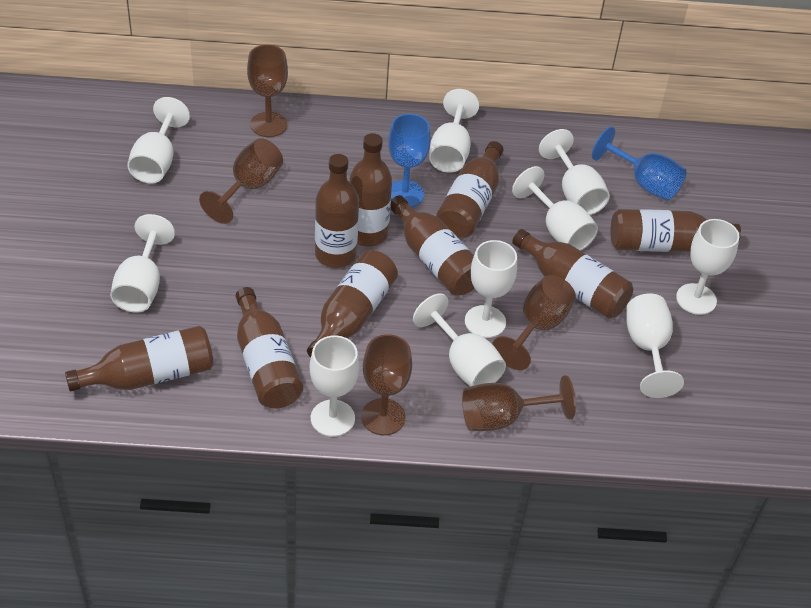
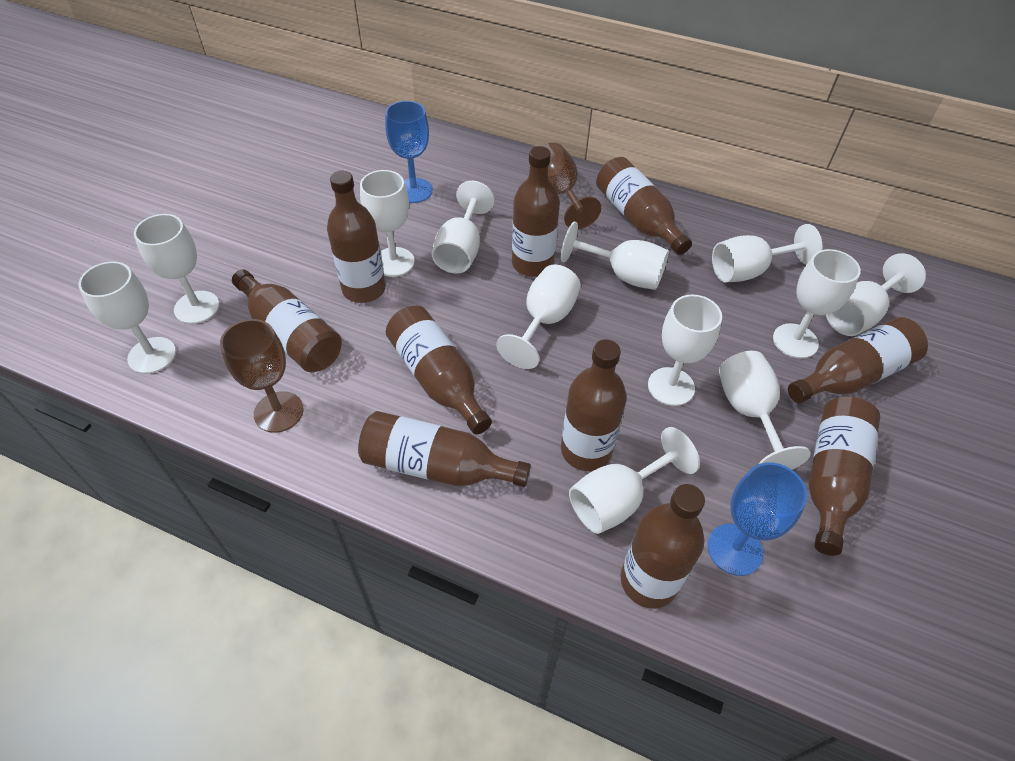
brown bottle: 9 -> 10
brown goblet: 5 -> 2
white goblet: 10 -> 12

